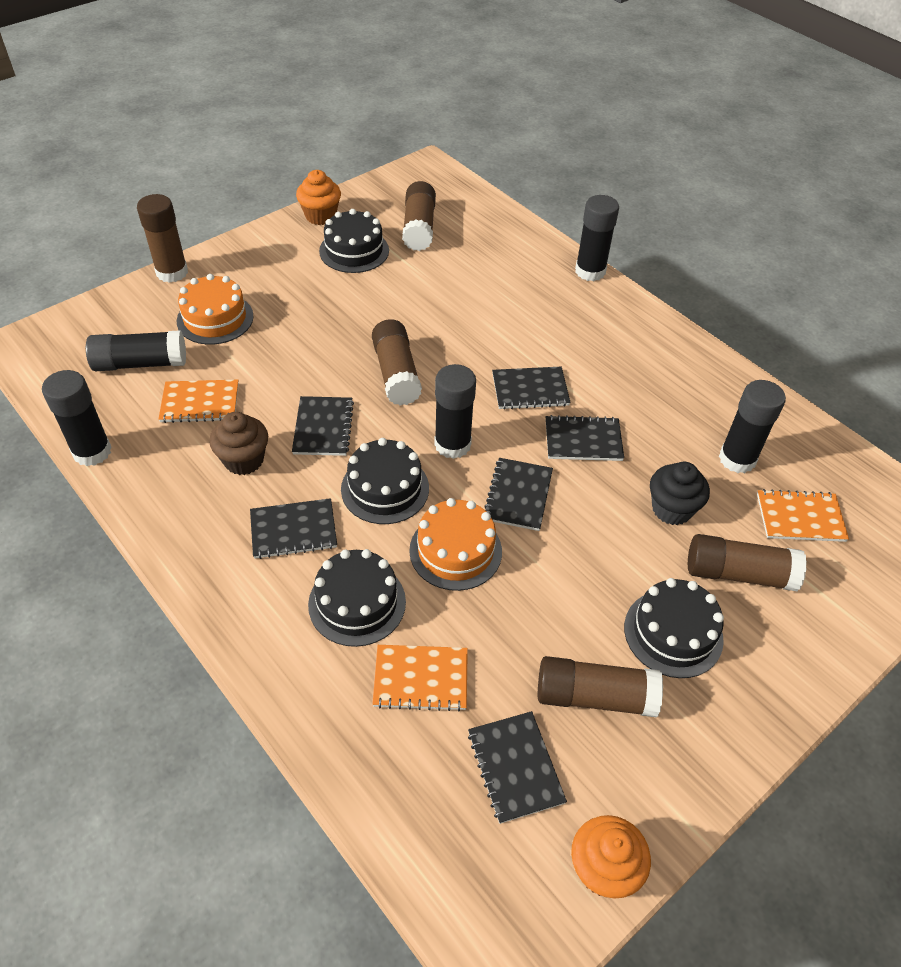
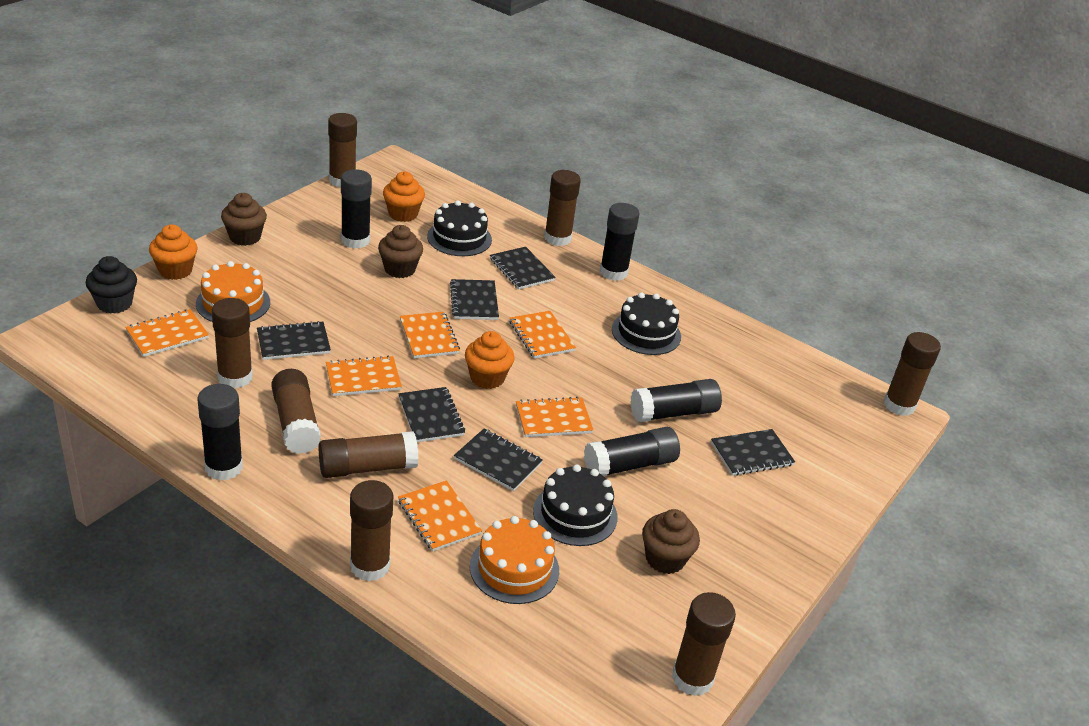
black cake: 4 -> 3
brown cupcake: 1 -> 3
brown glue stick: 5 -> 8
orange cupcake: 2 -> 3
orange notebook: 3 -> 6

